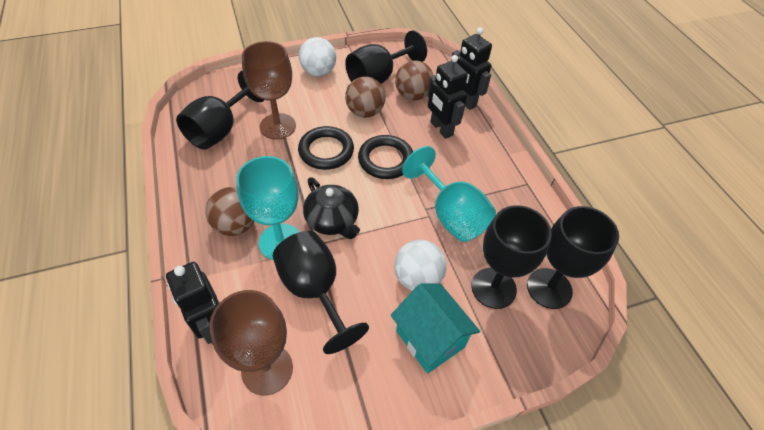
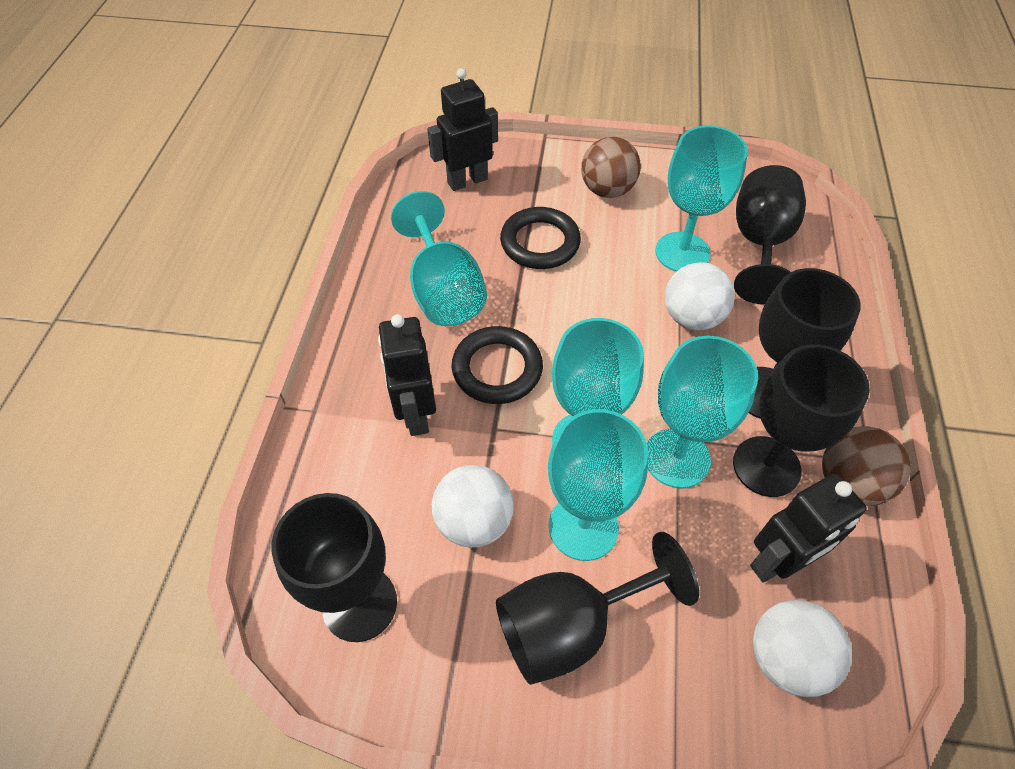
black teapot: 1 -> 0
brown ball: 3 -> 2
brown goblet: 2 -> 0
turquoise goblet: 2 -> 5
turquoise house: 1 -> 0
white ball: 2 -> 3

